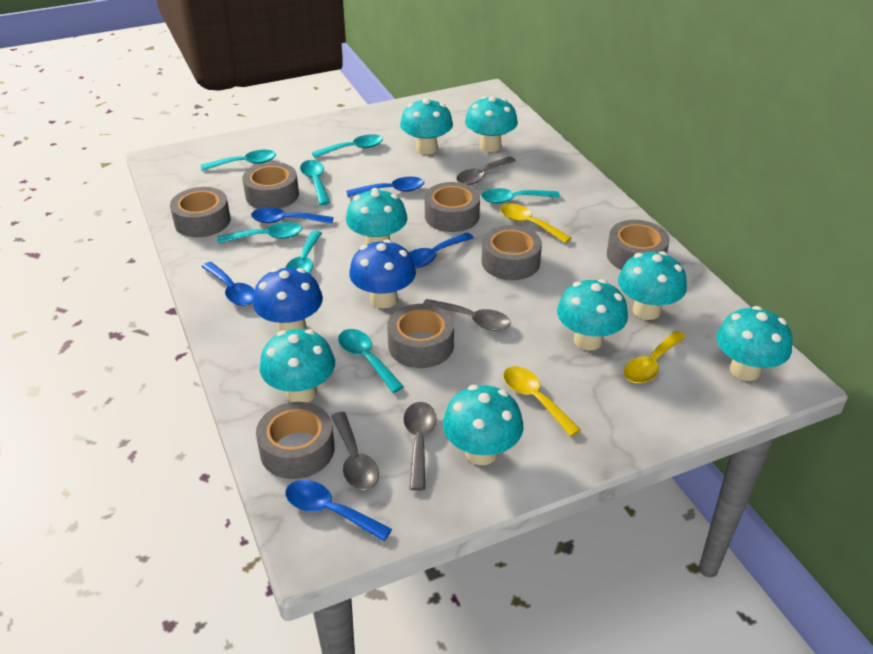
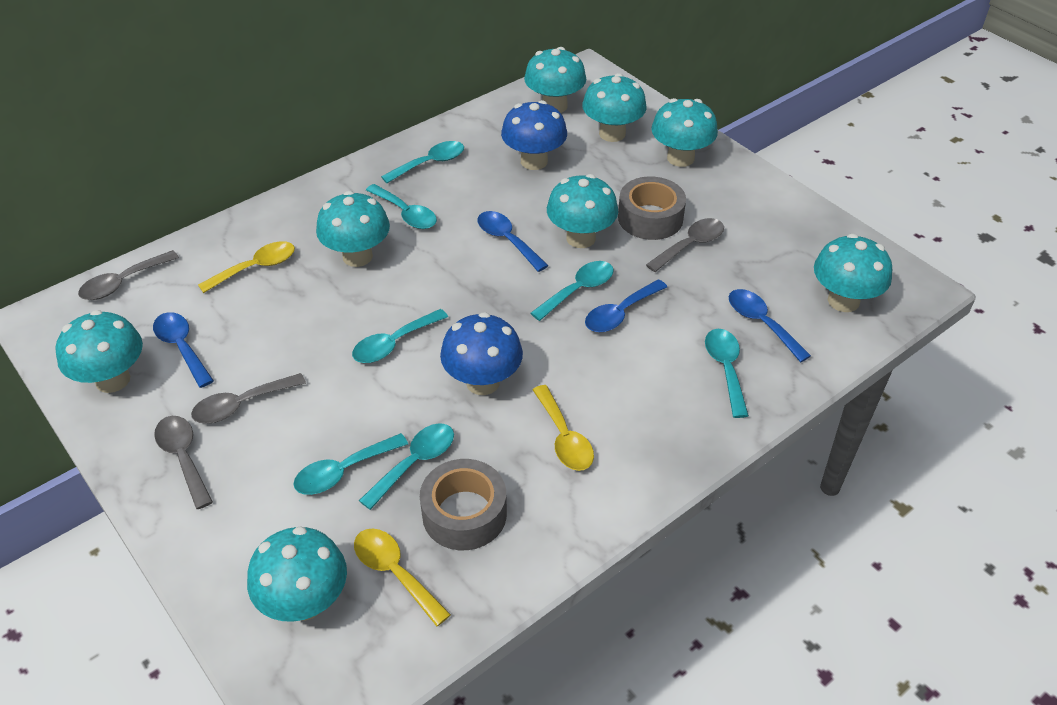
blue spoon: 5 -> 4
grey tape: 7 -> 2

